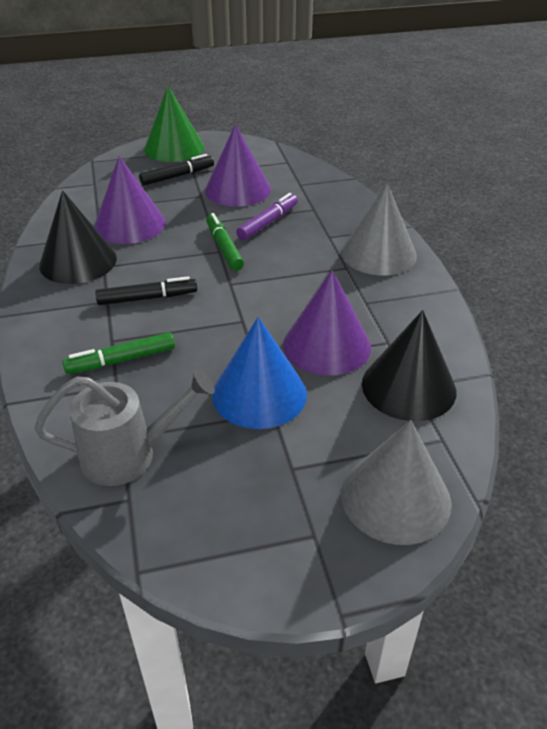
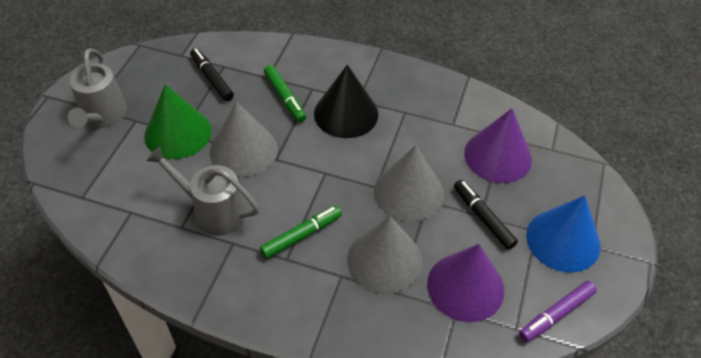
black cone: 2 -> 1
grey cone: 2 -> 3
grey watering can: 1 -> 2
purple cone: 3 -> 2

